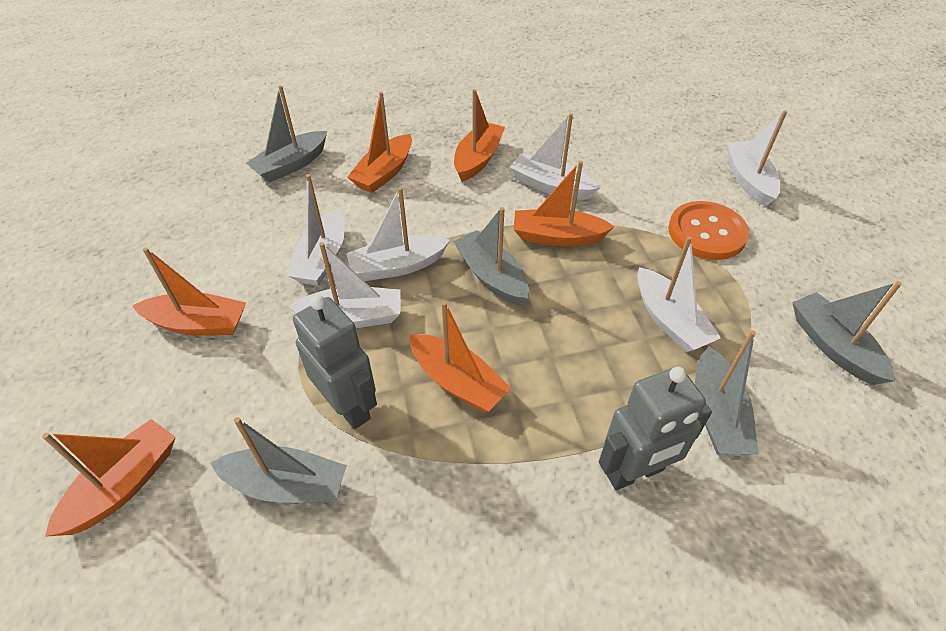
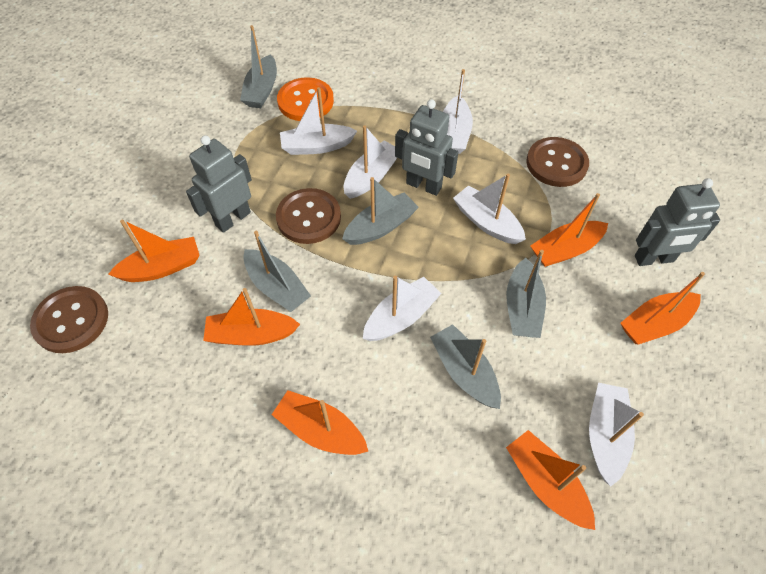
brown button: 0 -> 3
grey robot: 2 -> 3

